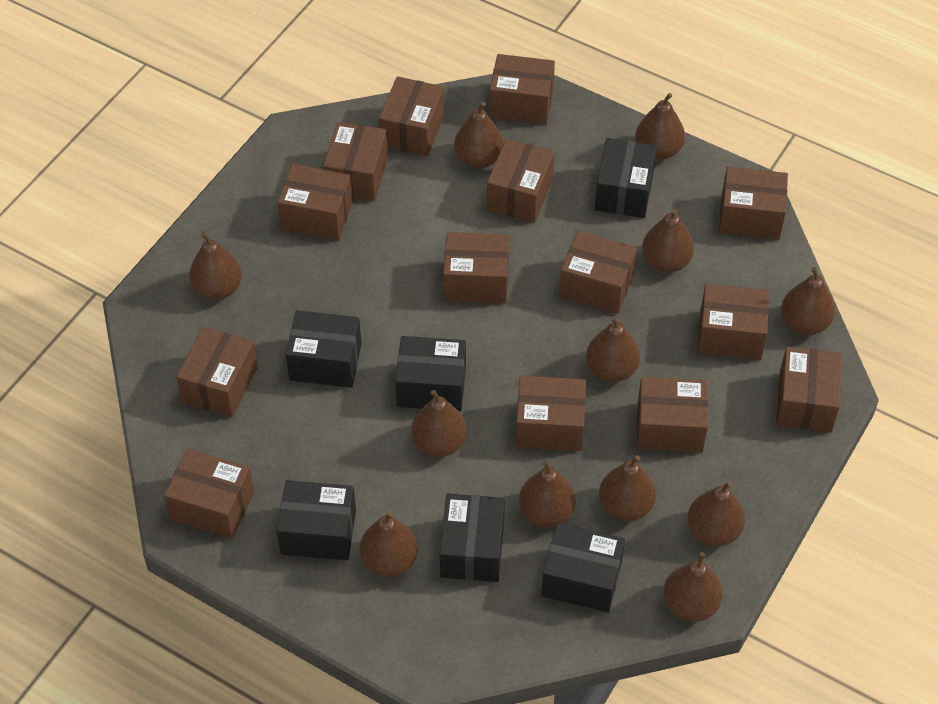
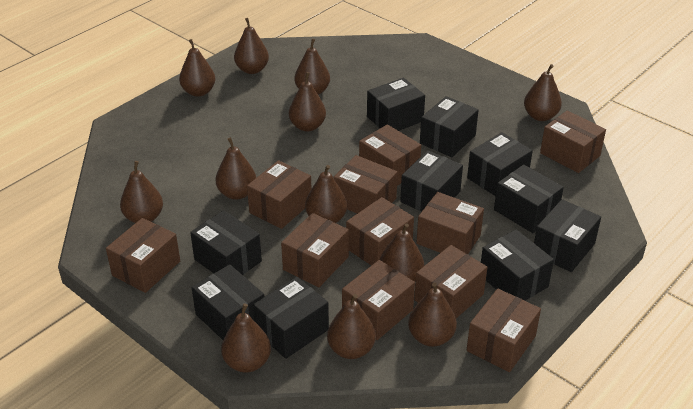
black box: 6 -> 10
brown box: 14 -> 11

